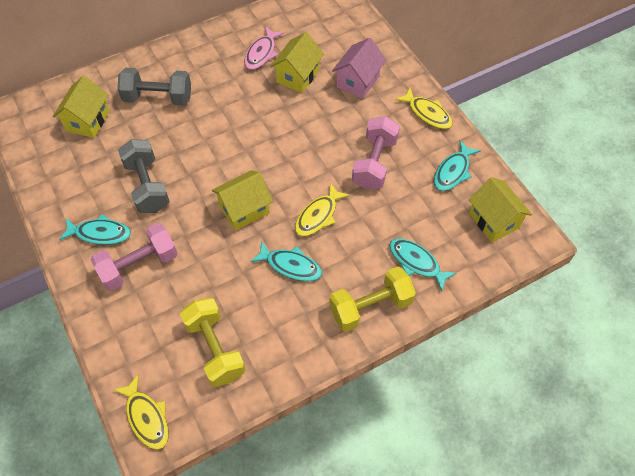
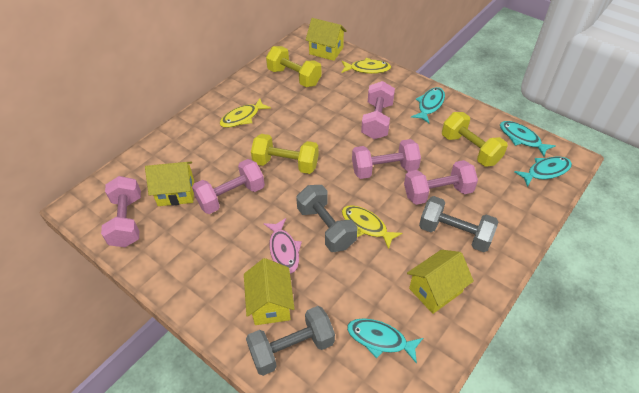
grey dumbbell: 2 -> 3
pink dumbbell: 2 -> 5
pink house: 1 -> 0
yellow dumbbell: 2 -> 3

